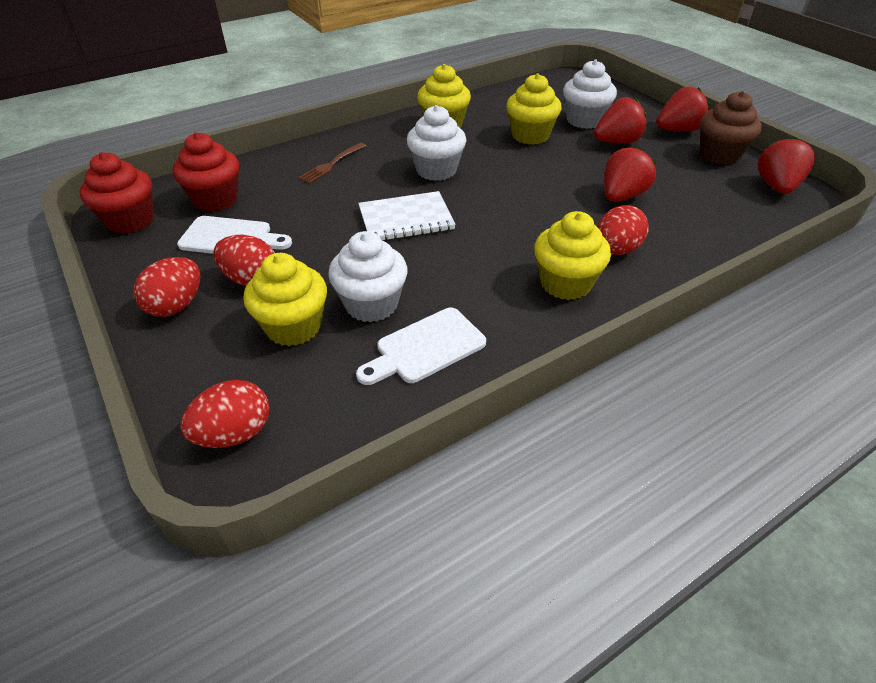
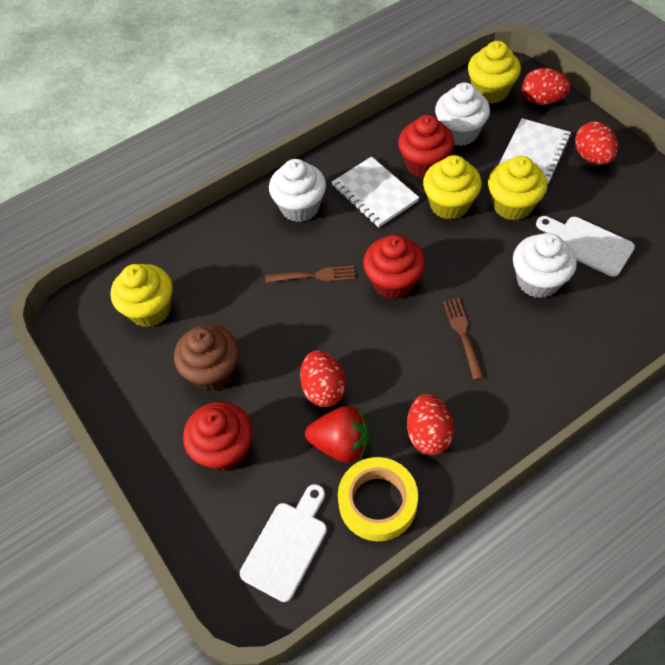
brown fork: 1 -> 2
red cupcake: 2 -> 3
red strawberry: 4 -> 1
white notebook: 1 -> 2
yellow tape: 0 -> 1

